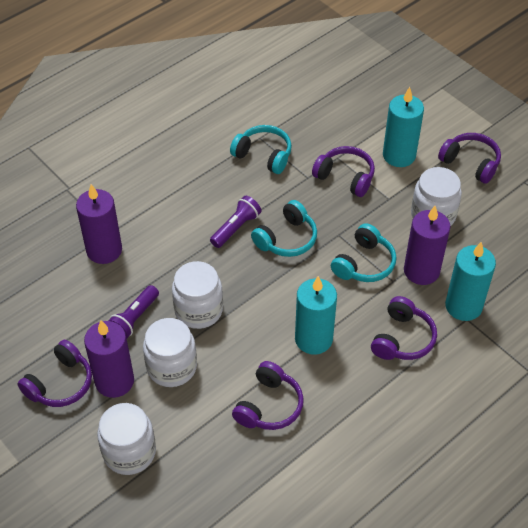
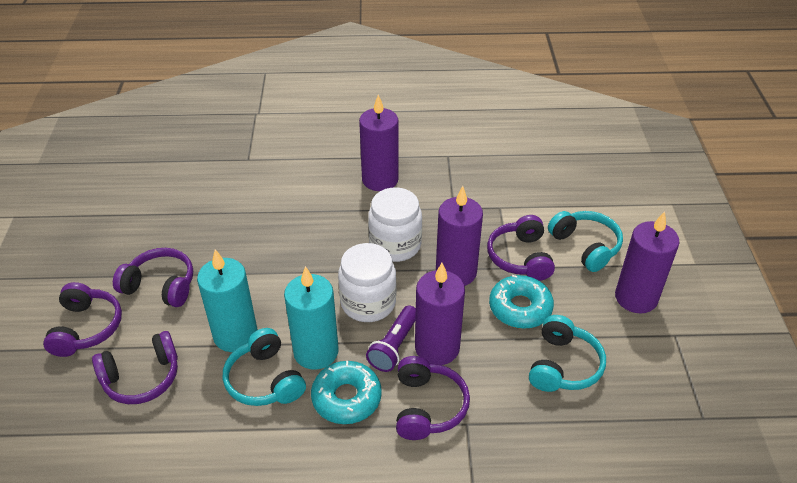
purple candle: 3 -> 4
purple flashlight: 2 -> 1
turquoise candle: 3 -> 2
turquoise donut: 0 -> 2
white jar: 4 -> 2

